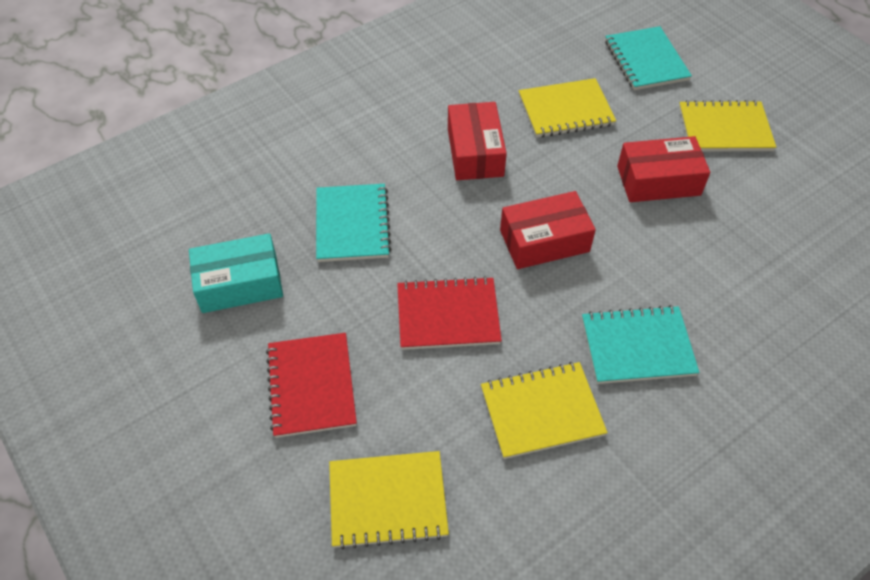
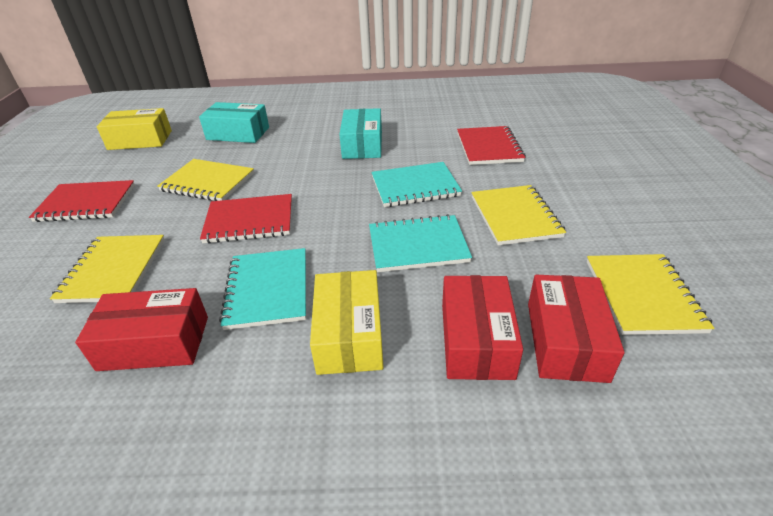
red notebook: 2 -> 3
turquoise box: 1 -> 2
yellow box: 0 -> 2

